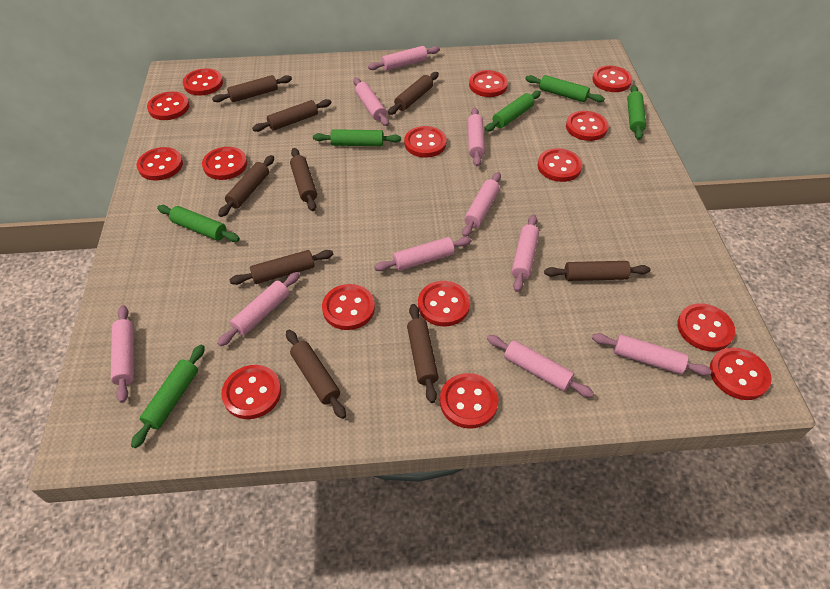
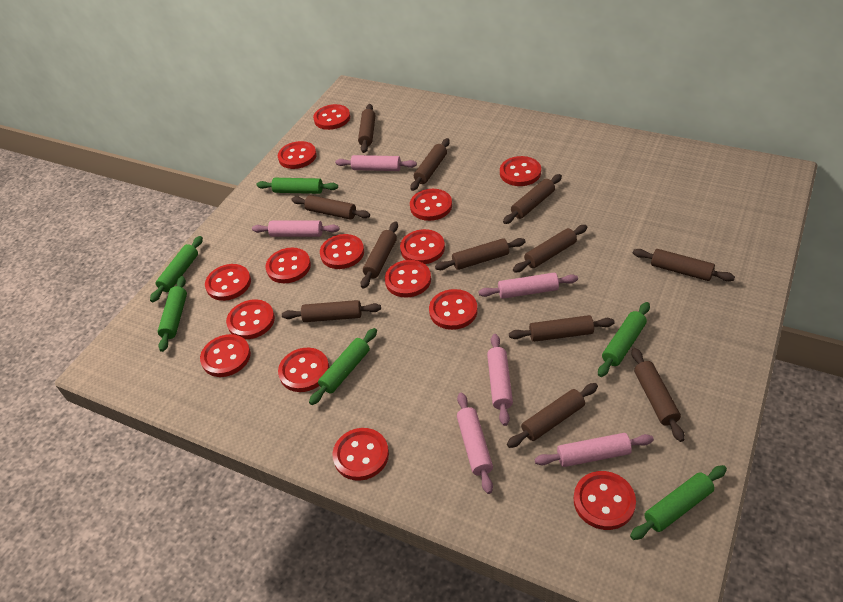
brown rolling pin: 9 -> 12
pink rolling pin: 10 -> 6

